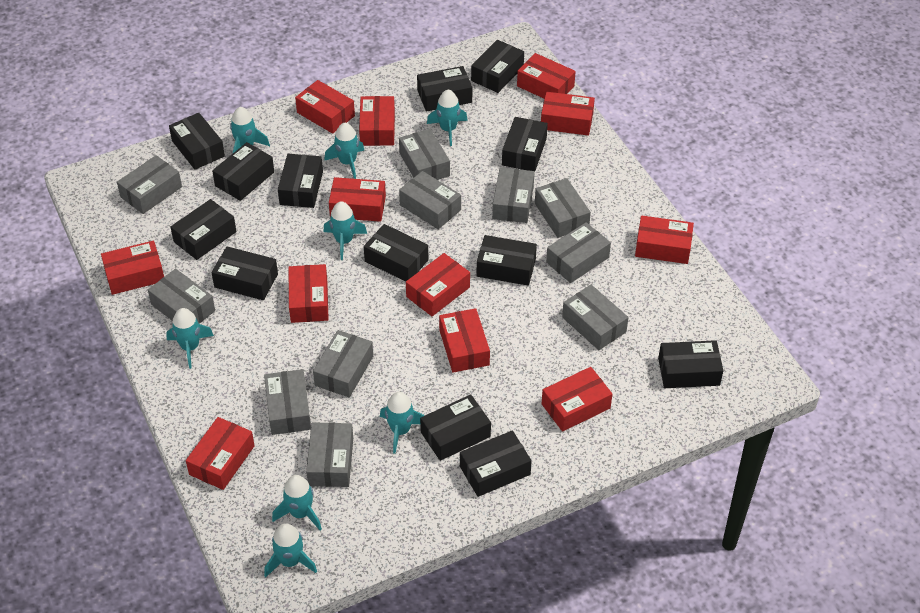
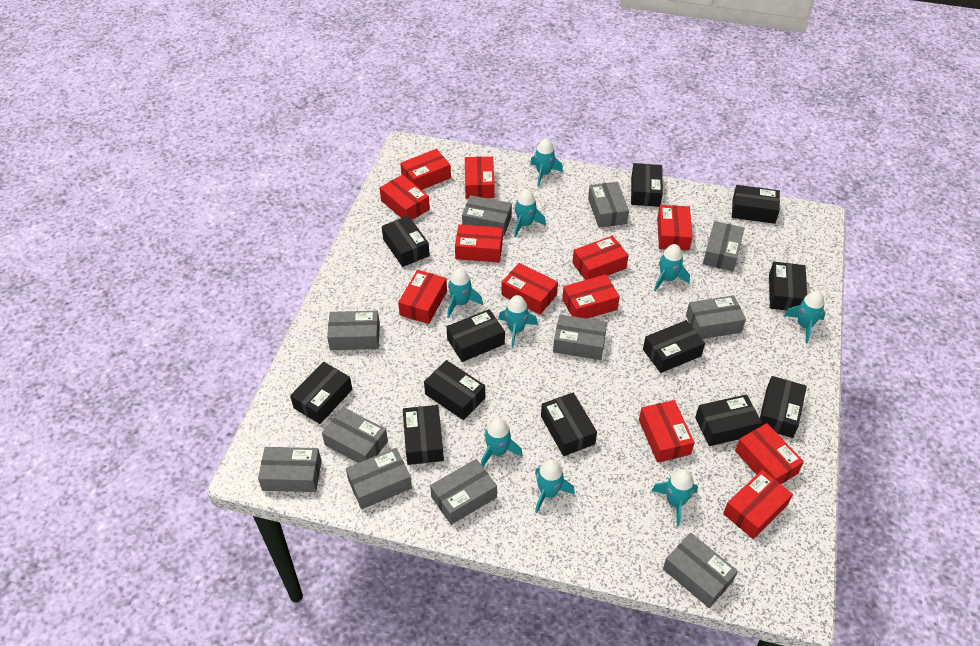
black box: 13 -> 12
turquoise rocket: 8 -> 9

